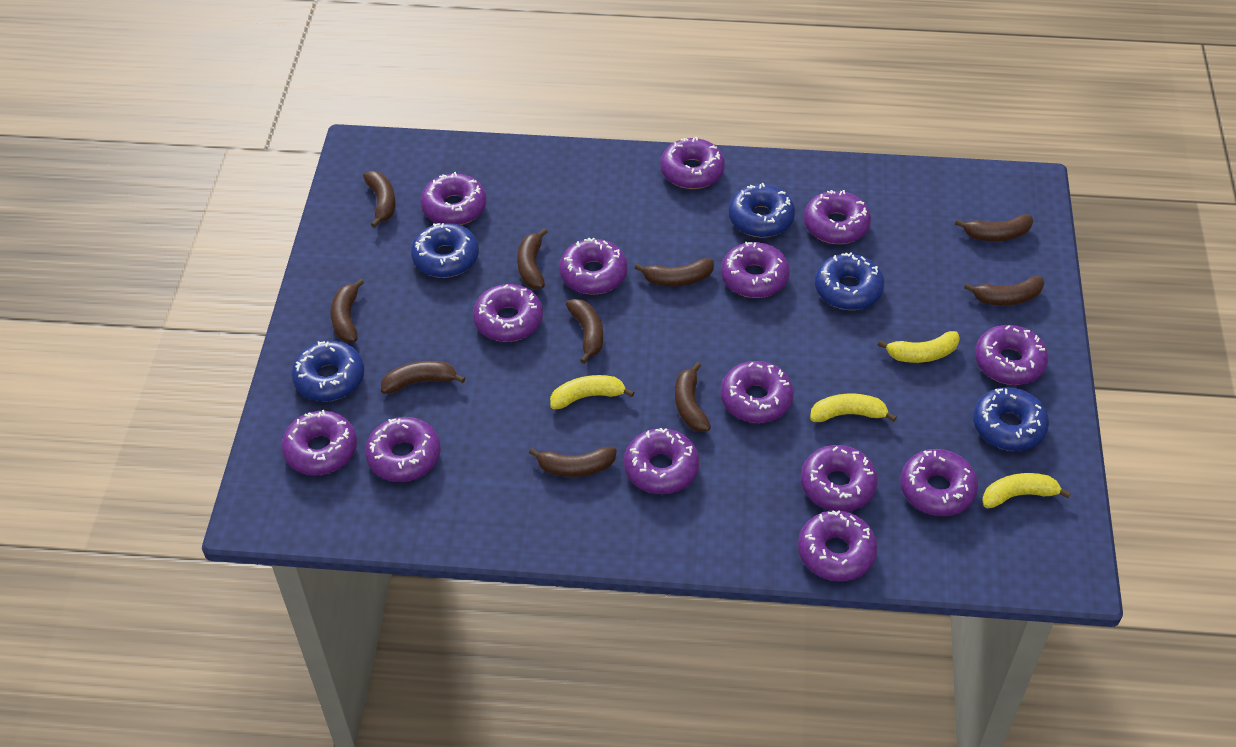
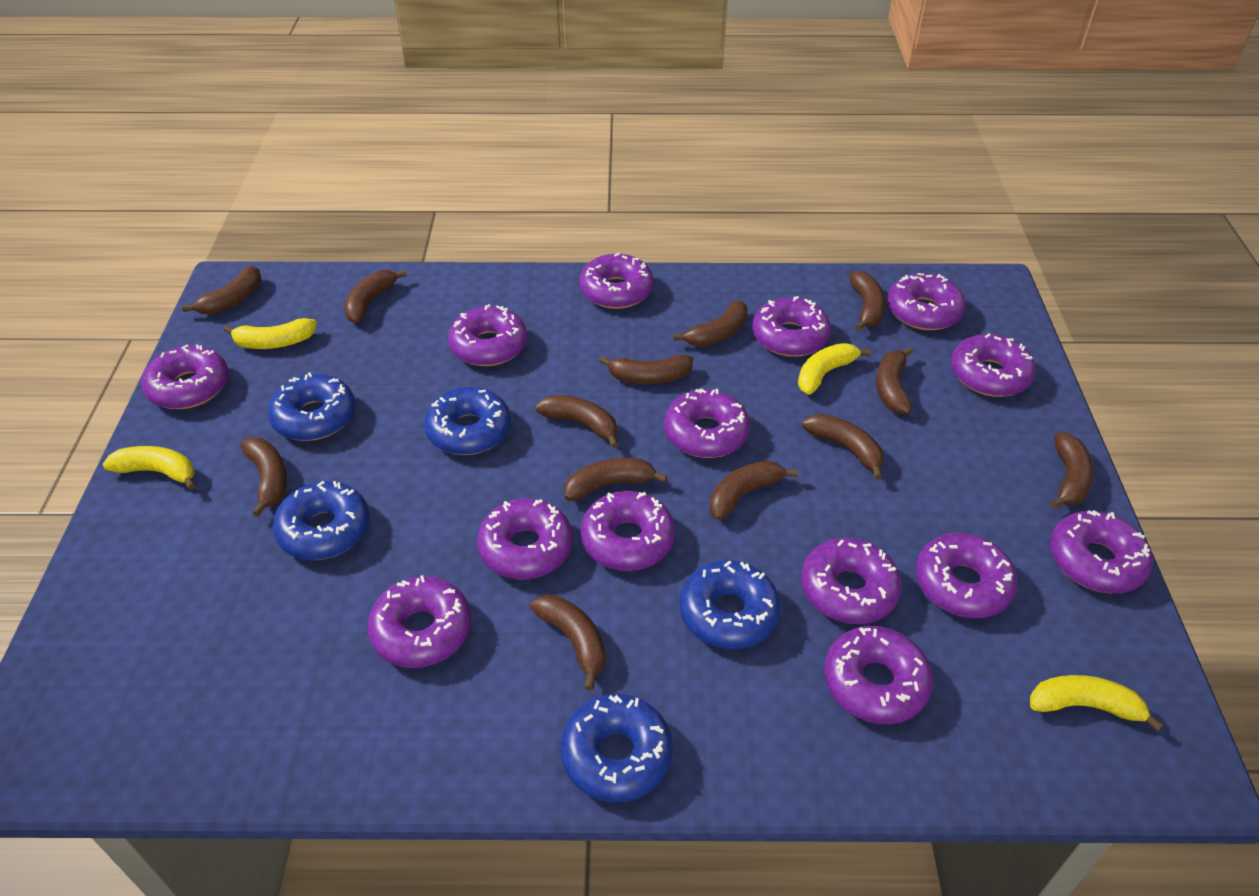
brown banana: 10 -> 13

